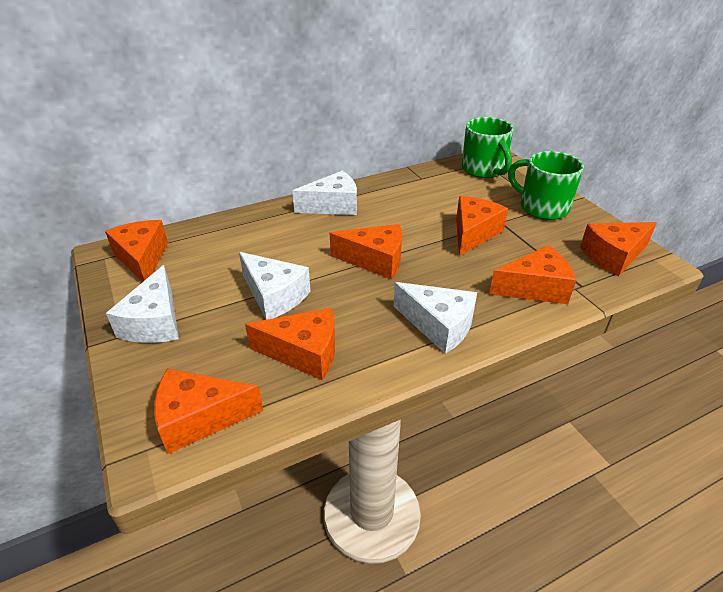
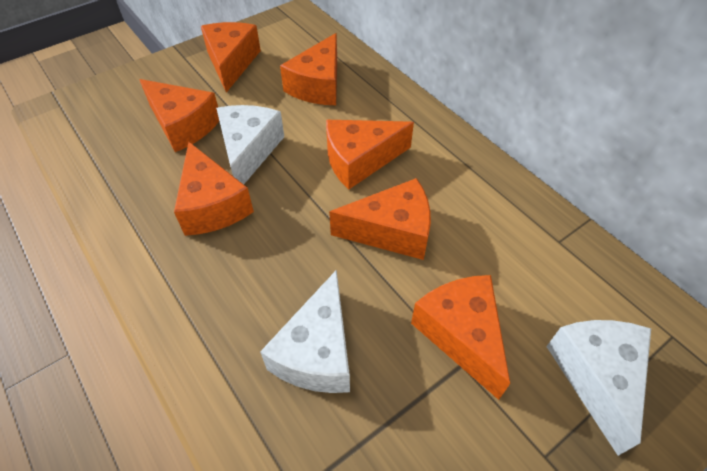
green mug: 2 -> 0
white cheese: 4 -> 3

